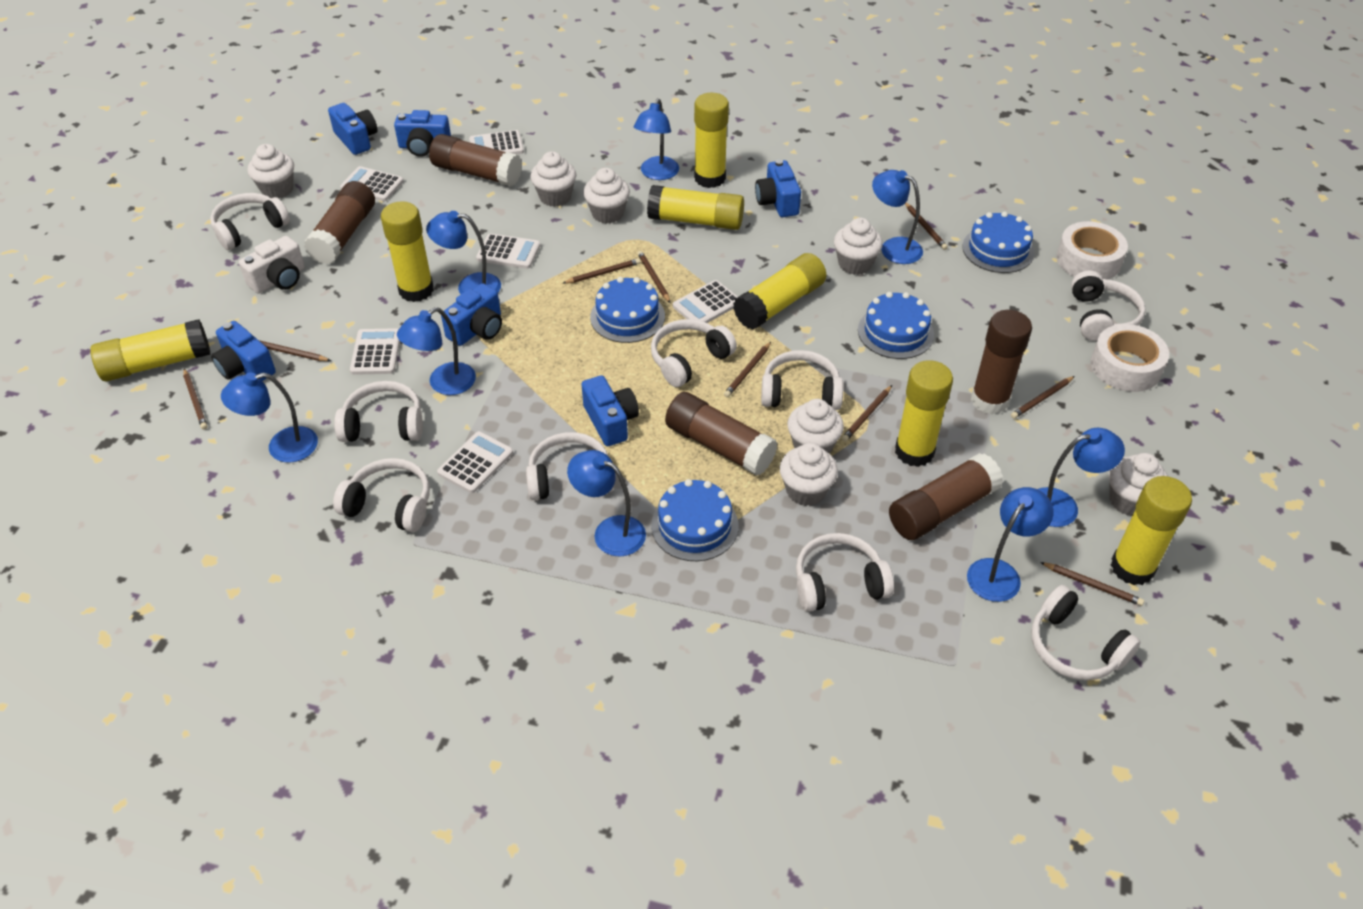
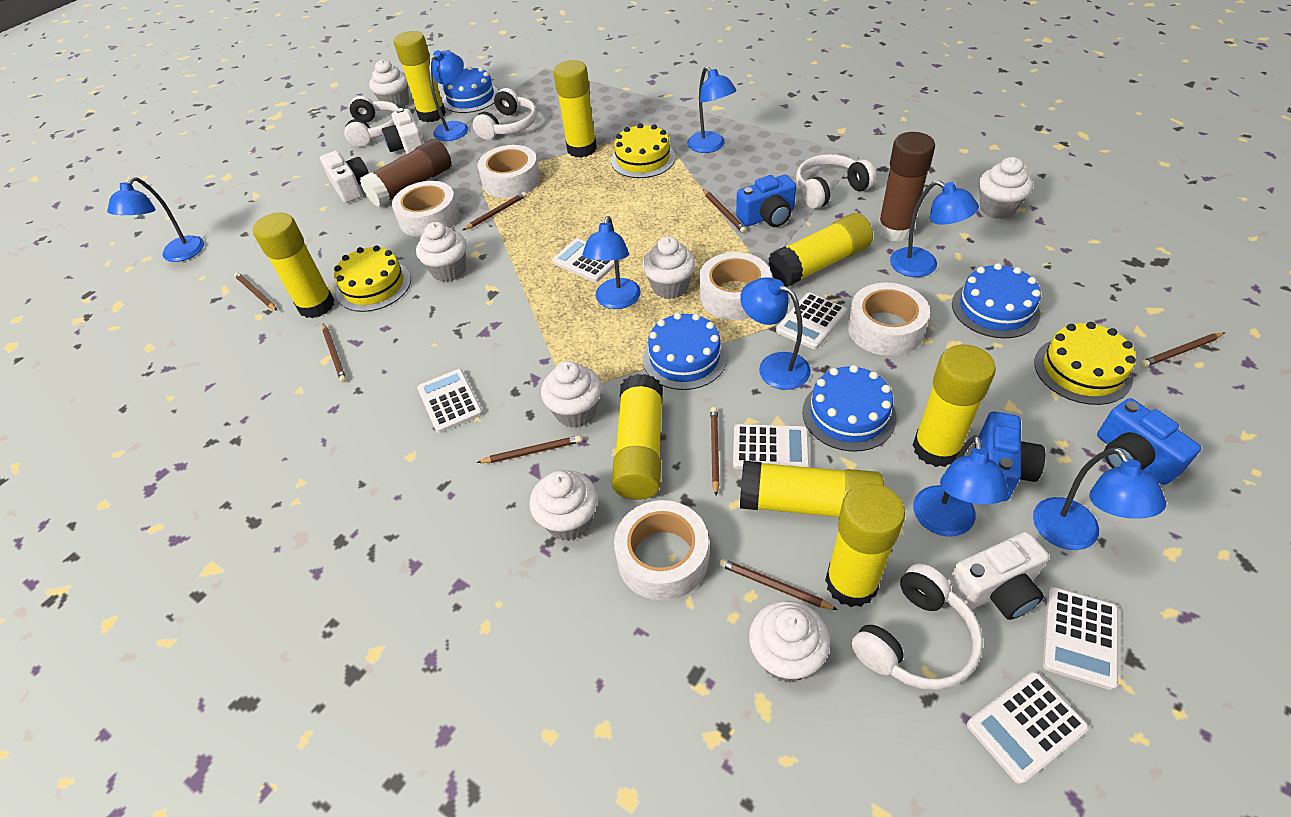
blue camera: 6 -> 3
brown glue stick: 5 -> 2
brown pencil: 9 -> 8
white camera: 1 -> 3
white headphones: 9 -> 4
white tape: 2 -> 5
yellow cake: 0 -> 3
yellow glue stick: 7 -> 8

